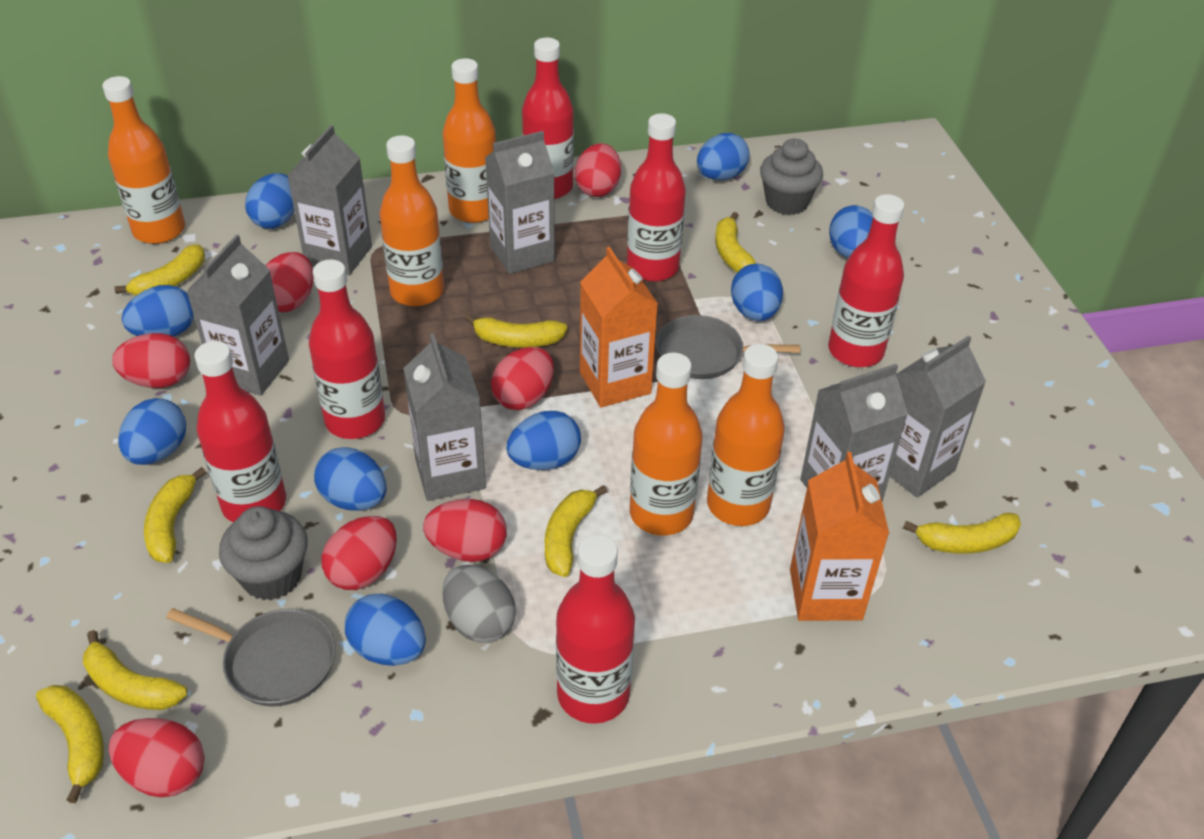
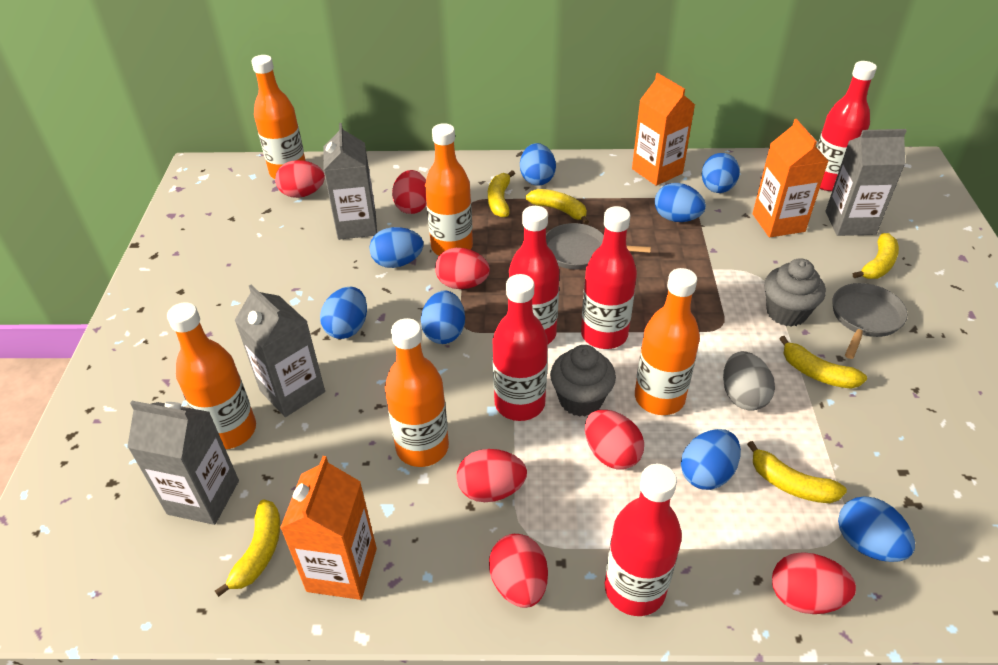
blue egg: 9 -> 8
grey carton: 6 -> 4
orange carton: 2 -> 3
red bottle: 6 -> 5
yellow banana: 8 -> 6

